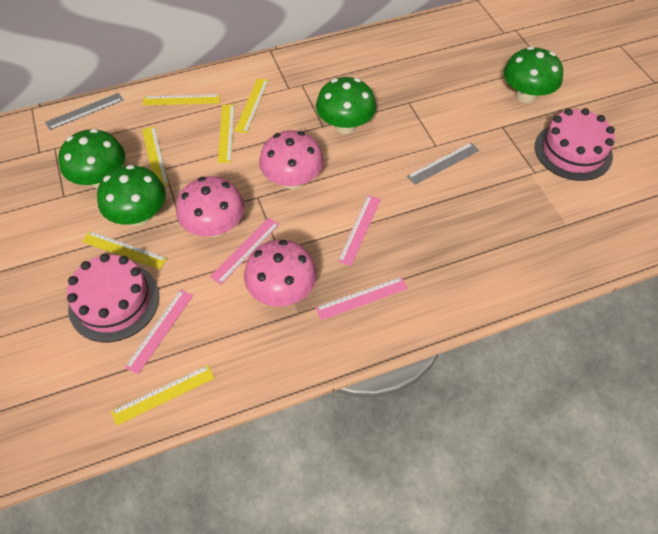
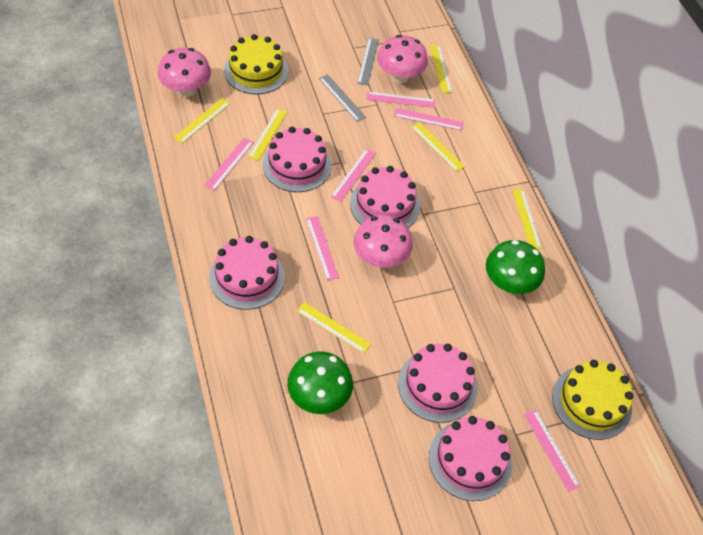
green mushroom: 4 -> 2
pink cake: 2 -> 5
pink ruler: 4 -> 6
yellow cake: 0 -> 2

